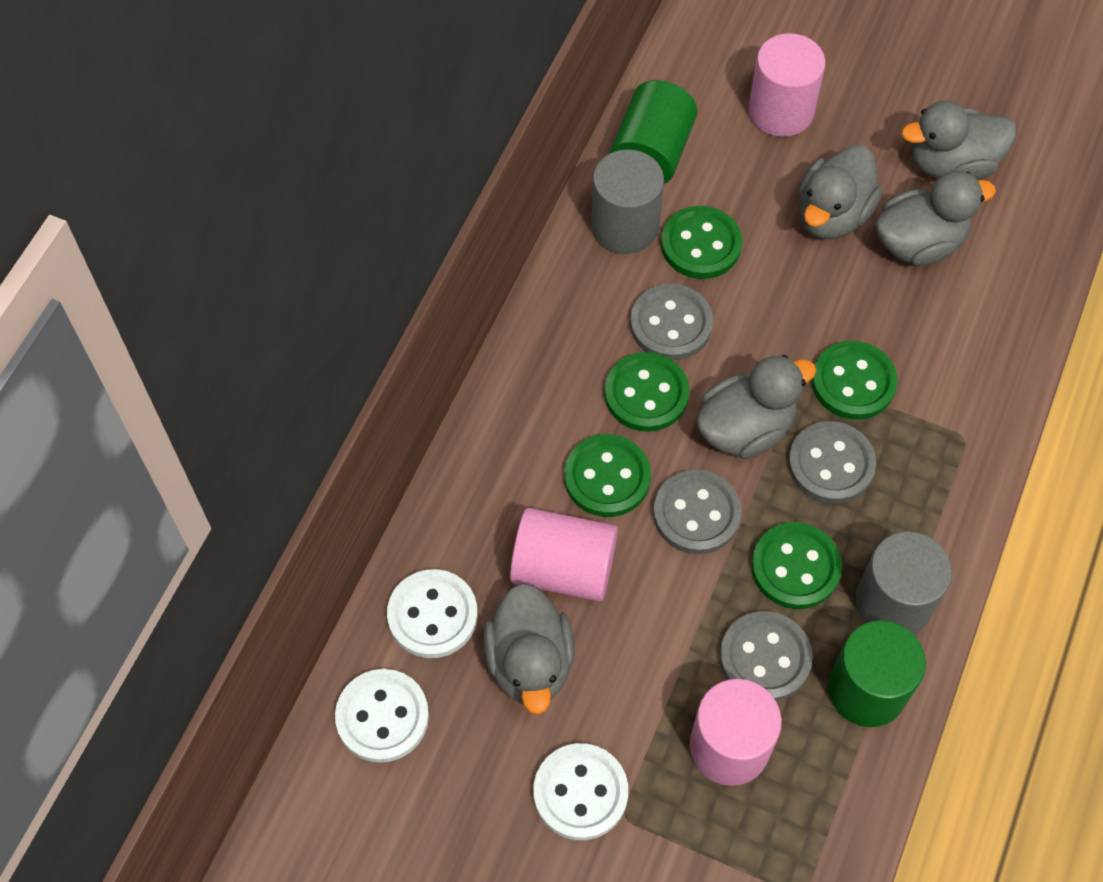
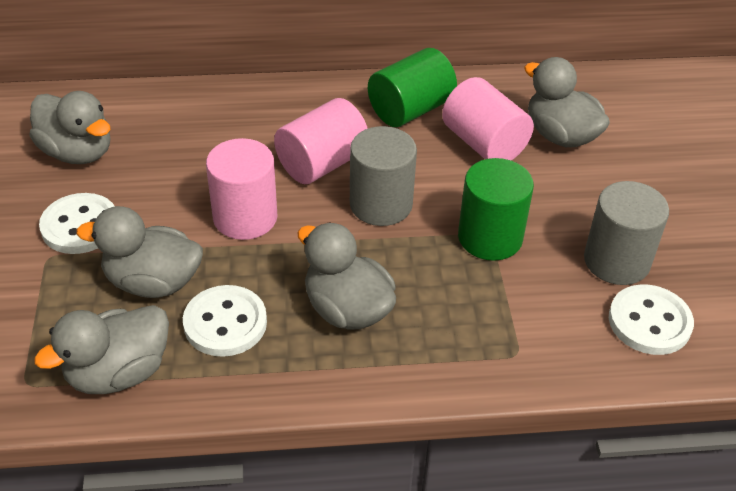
green button: 5 -> 0
grey button: 4 -> 0

